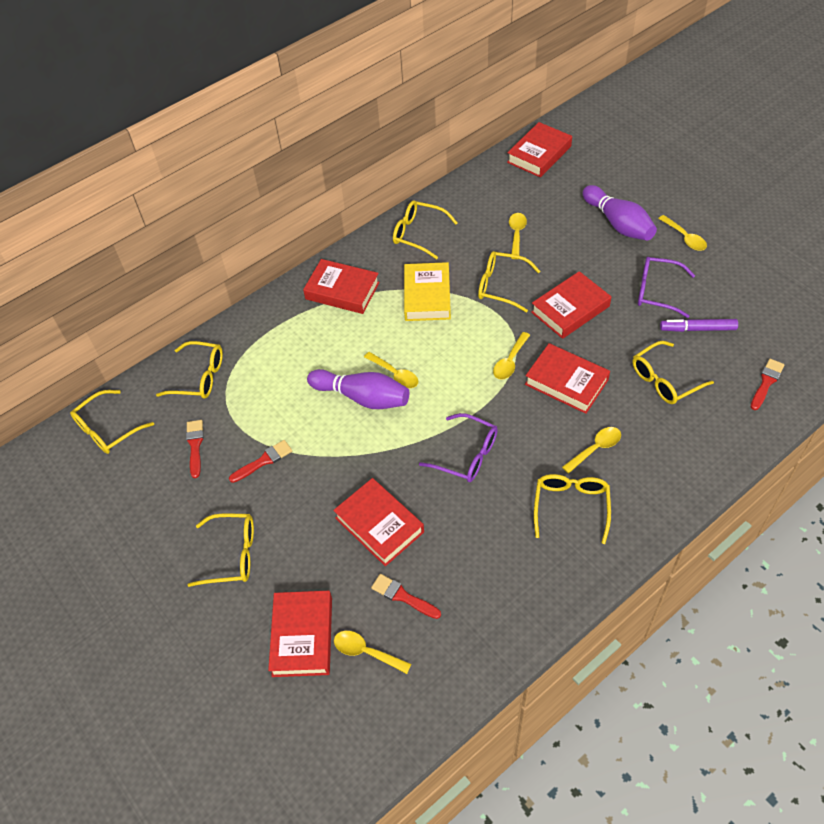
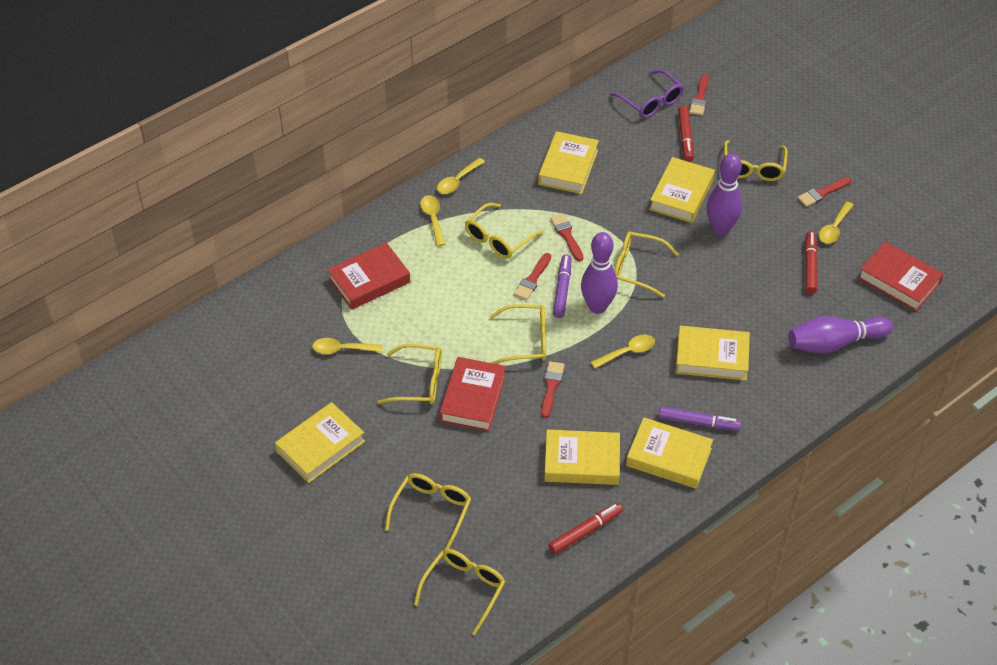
purple bowling pin: 2 -> 3
purple glasses: 2 -> 1
purple marker: 1 -> 2
red book: 6 -> 3
red brush: 4 -> 5
red marker: 0 -> 3
yellow book: 1 -> 6
yellow spoon: 6 -> 5

